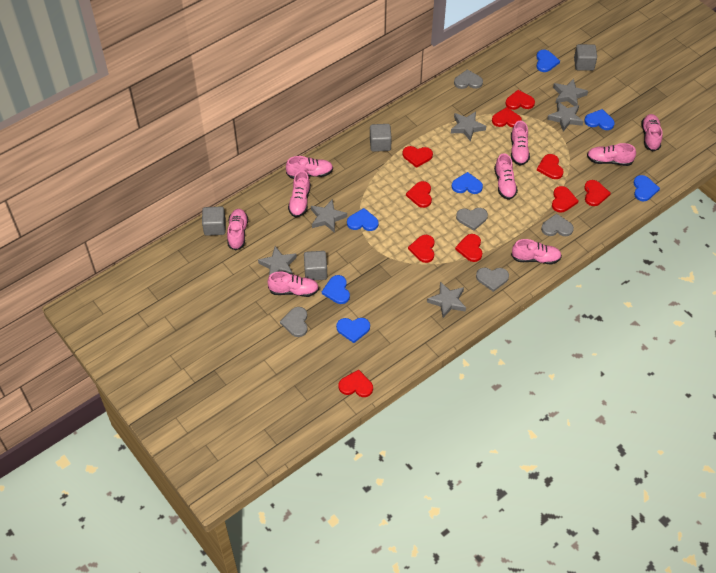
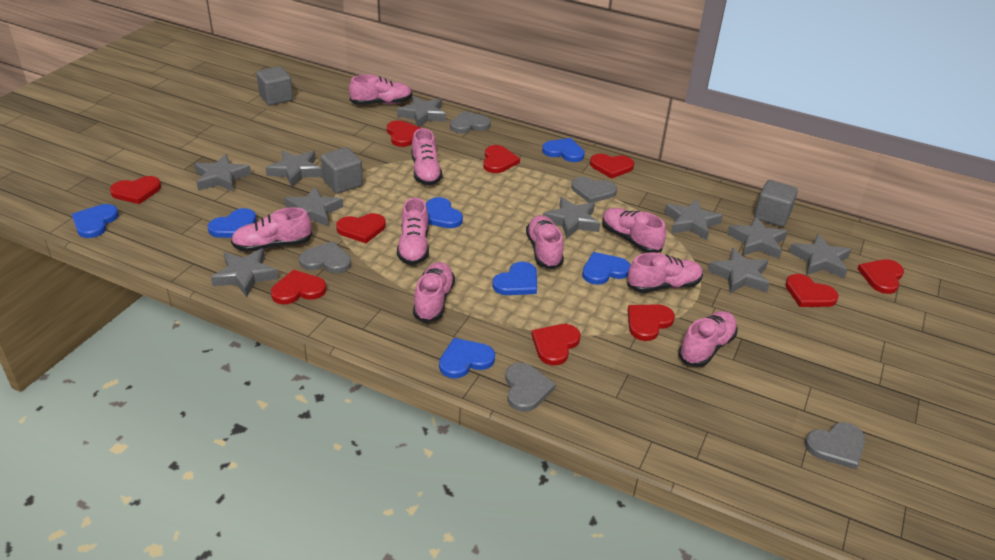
grey cube: 4 -> 3
grey star: 6 -> 10

